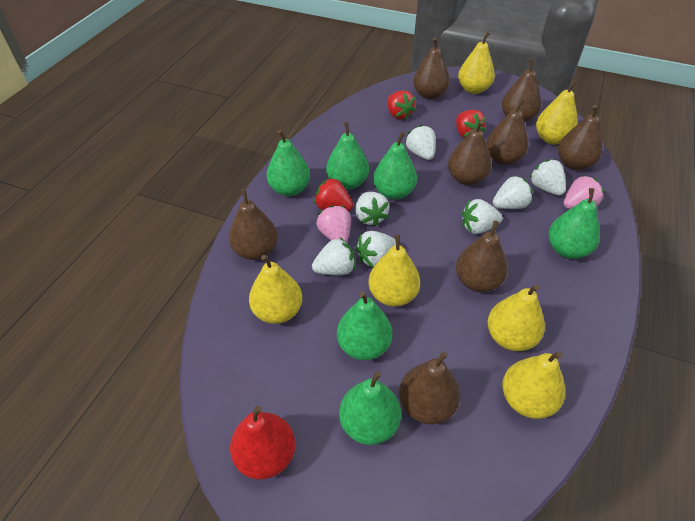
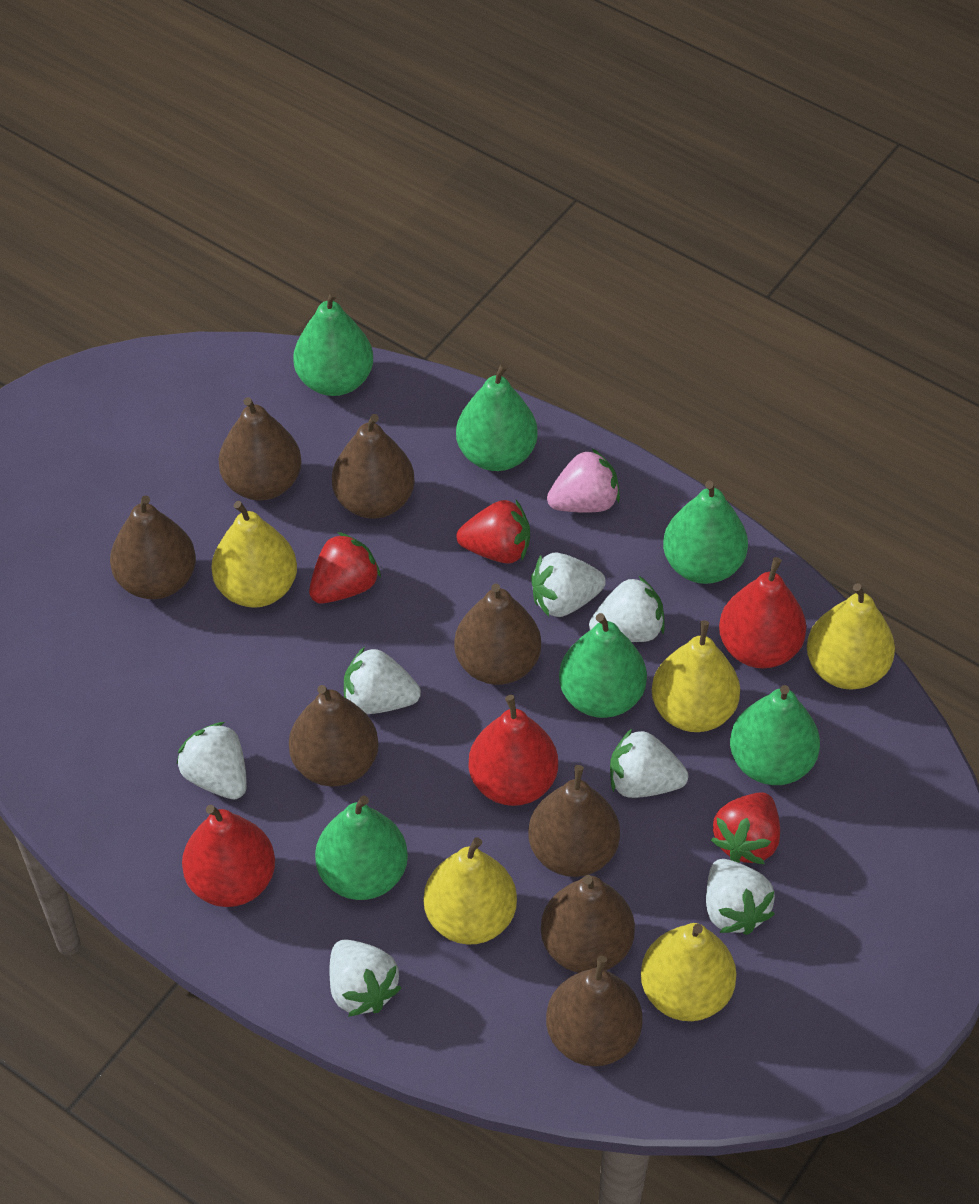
pink strawberry: 2 -> 1
red pear: 1 -> 3
yellow pear: 6 -> 5

